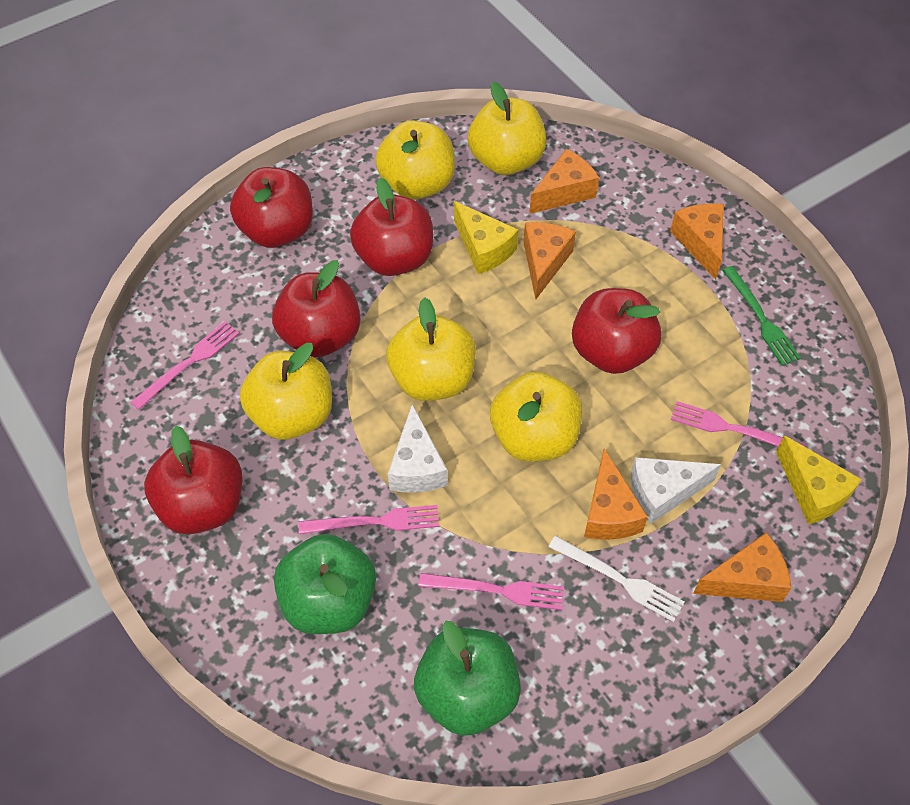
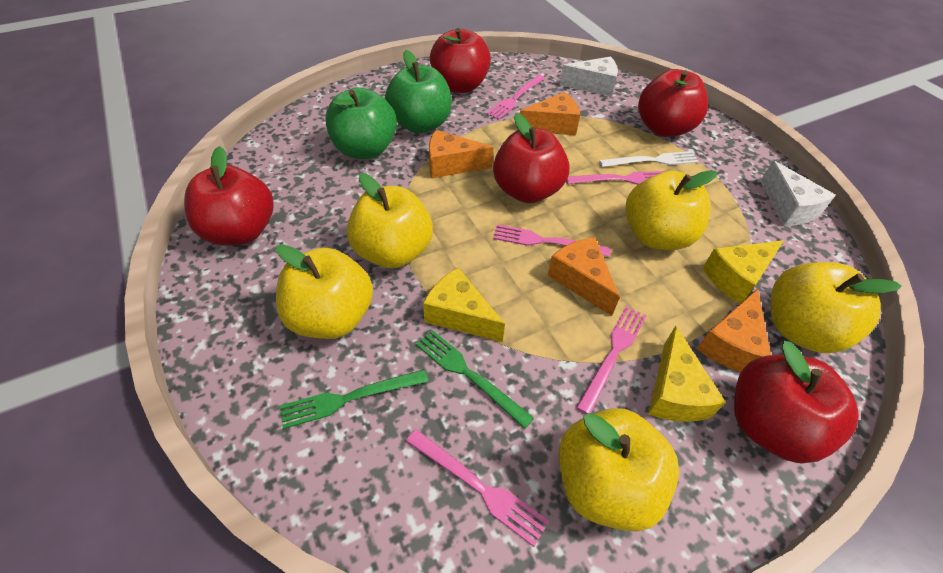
green fork: 1 -> 2
orange cheese: 5 -> 4
pink fork: 4 -> 5
yellow cheese: 2 -> 3

